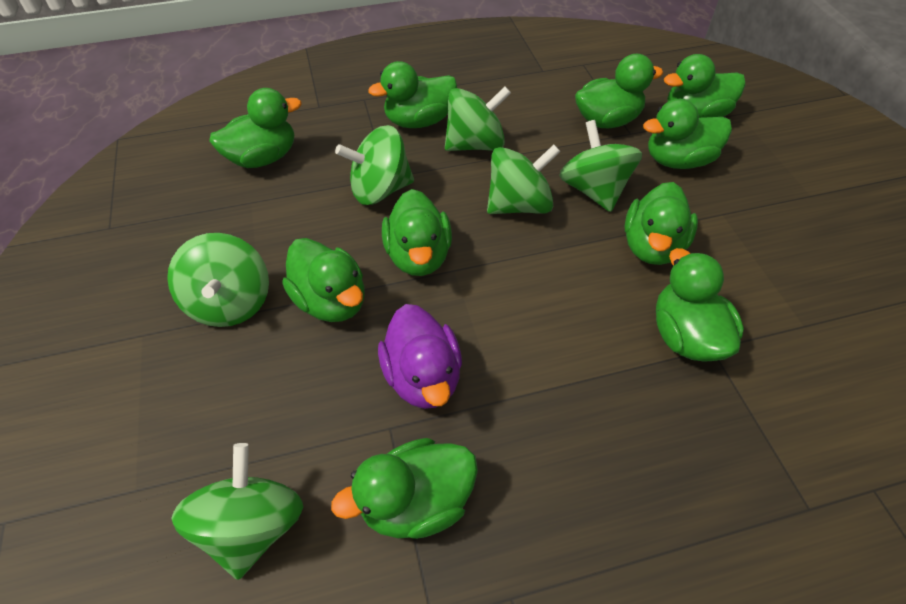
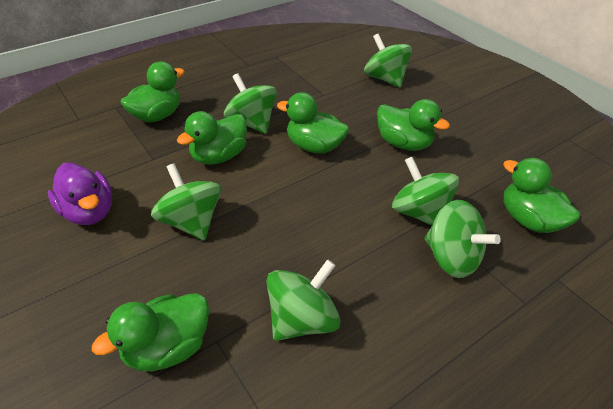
green duck: 10 -> 6

